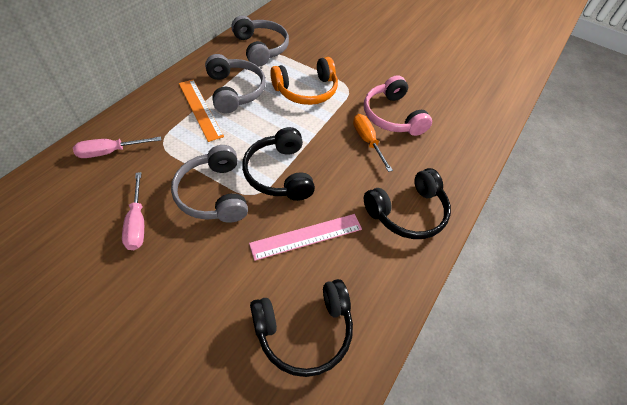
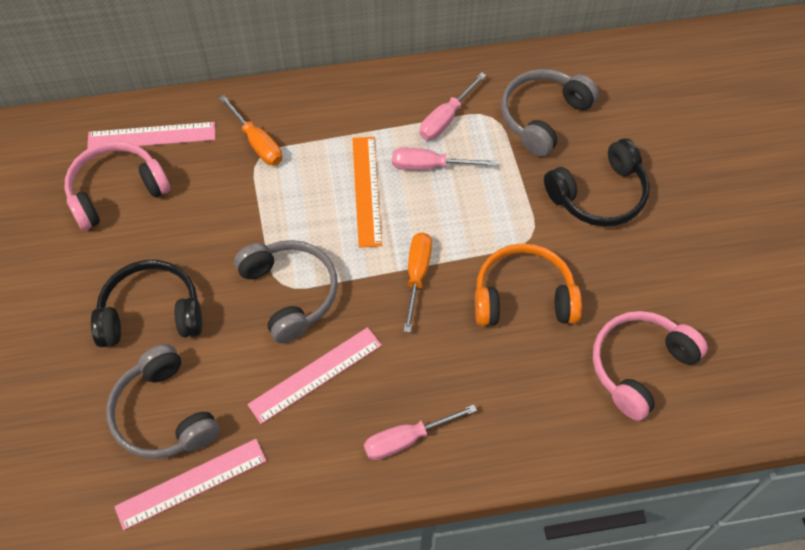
black headphones: 3 -> 2
orange screwdriver: 1 -> 2
pink headphones: 1 -> 2
pink ruler: 1 -> 3
pink screwdriver: 2 -> 3

